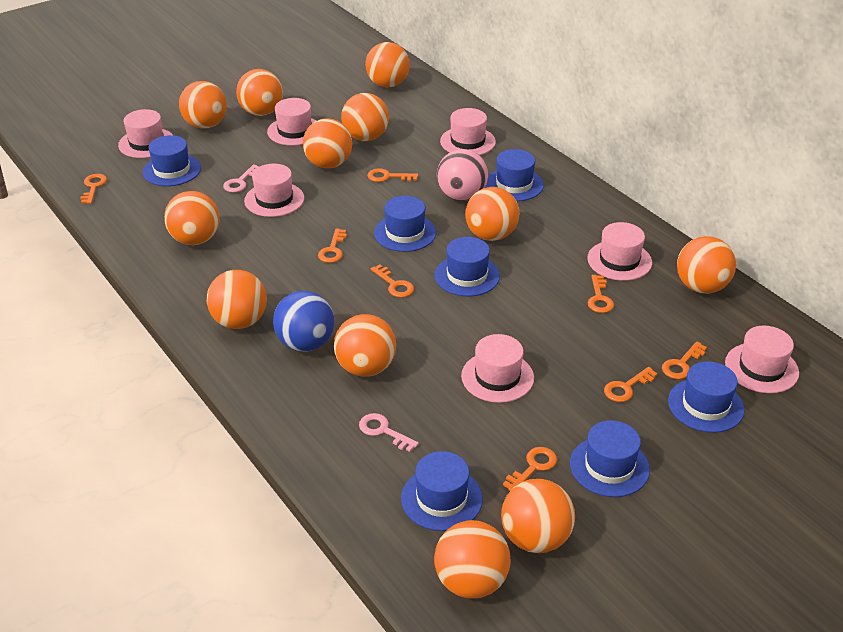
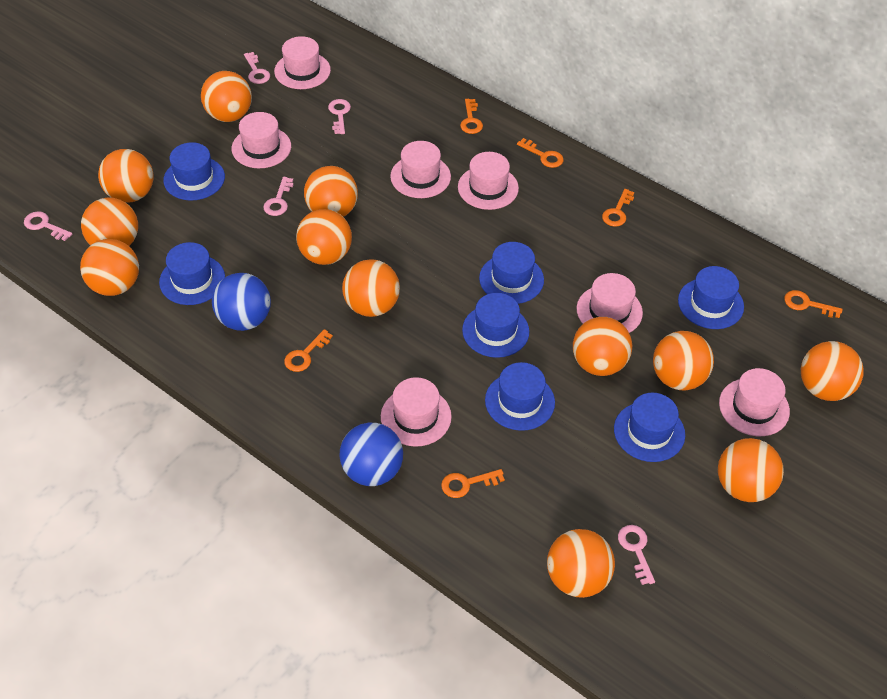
blue ball: 1 -> 2
orange key: 8 -> 6
pink ball: 1 -> 0
pink key: 2 -> 5

